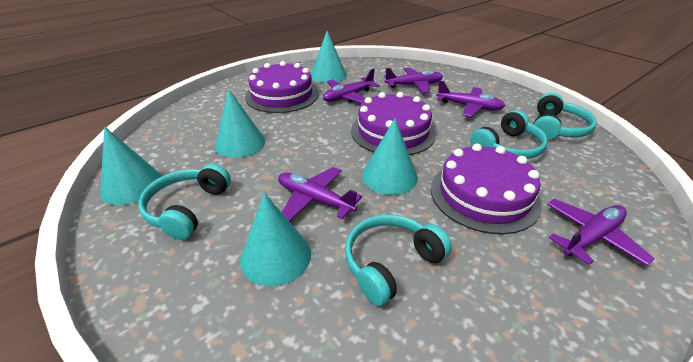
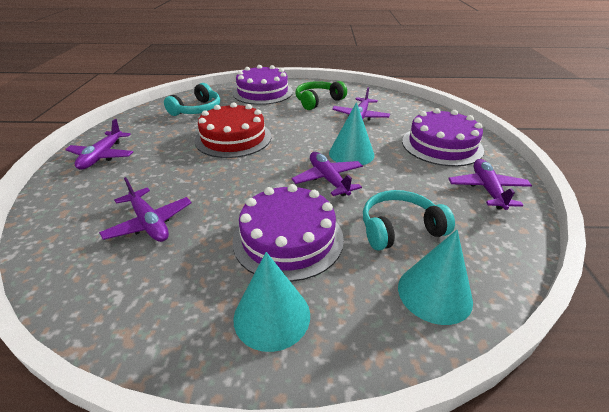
green headphones: 0 -> 1
red cake: 0 -> 1
turquoise cone: 5 -> 3
turquoise headphones: 4 -> 2

